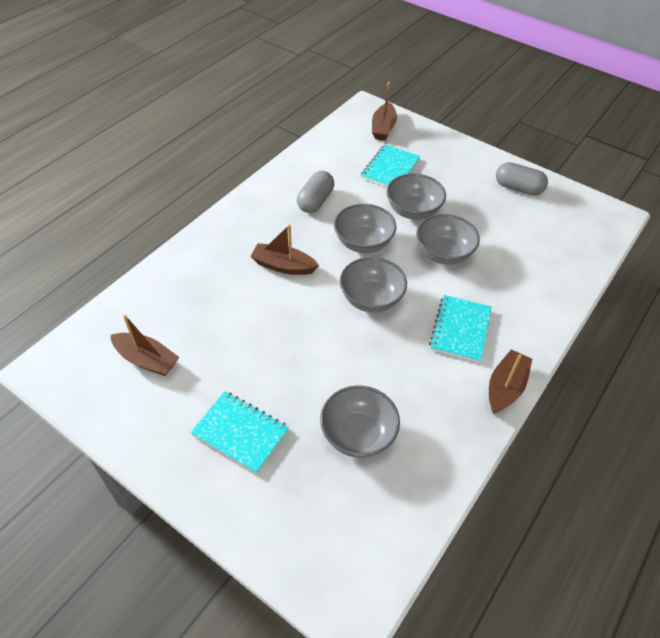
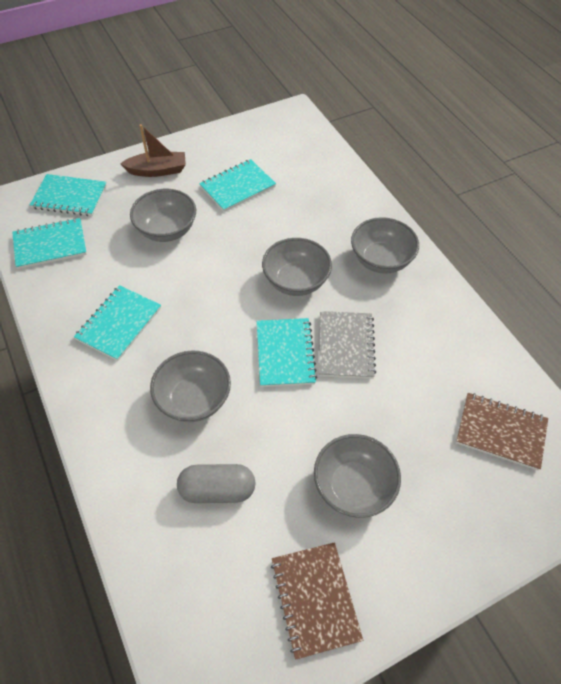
brown boat: 4 -> 1
brown notebook: 0 -> 2
grey capsule: 2 -> 1
grey notebook: 0 -> 1
turquoise notebook: 3 -> 5

